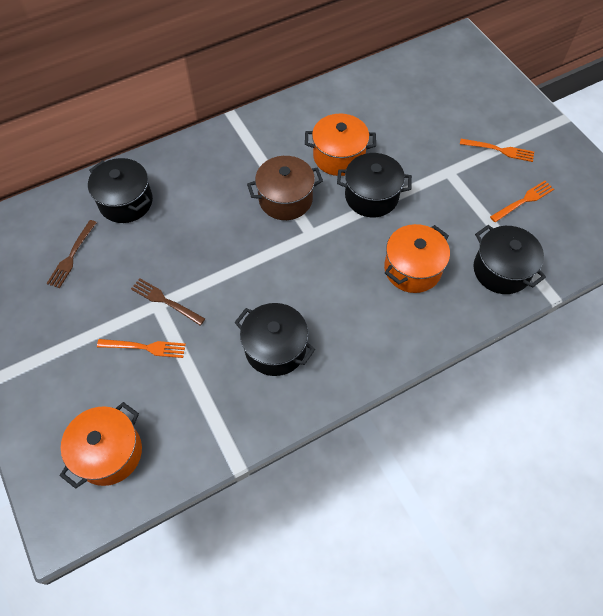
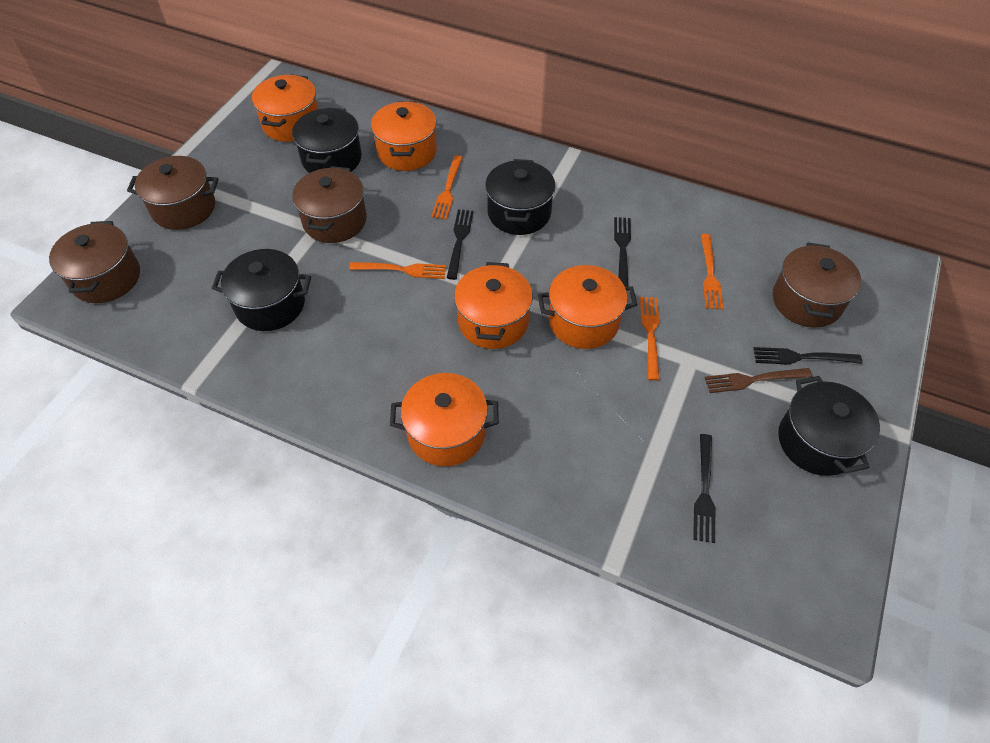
black fork: 0 -> 4
brown fork: 2 -> 1
brown pot: 1 -> 4
orange fork: 3 -> 4
orange pot: 3 -> 5

